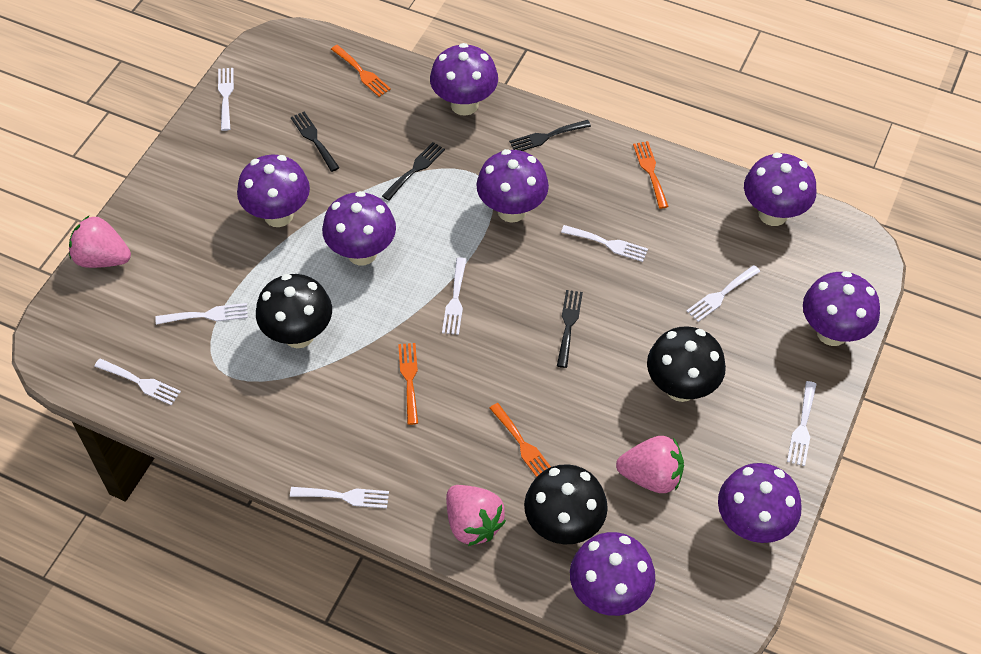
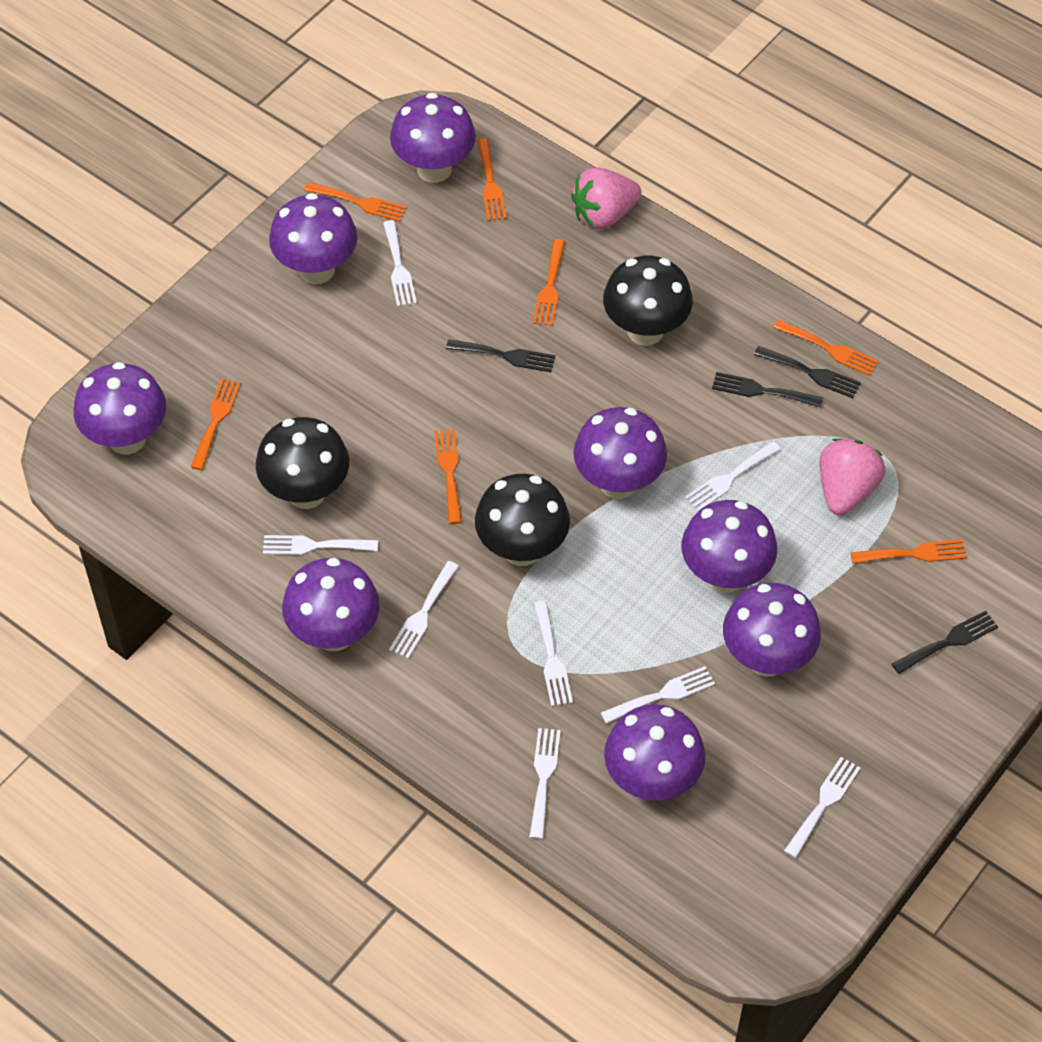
orange fork: 4 -> 7
pink strawberry: 3 -> 2

